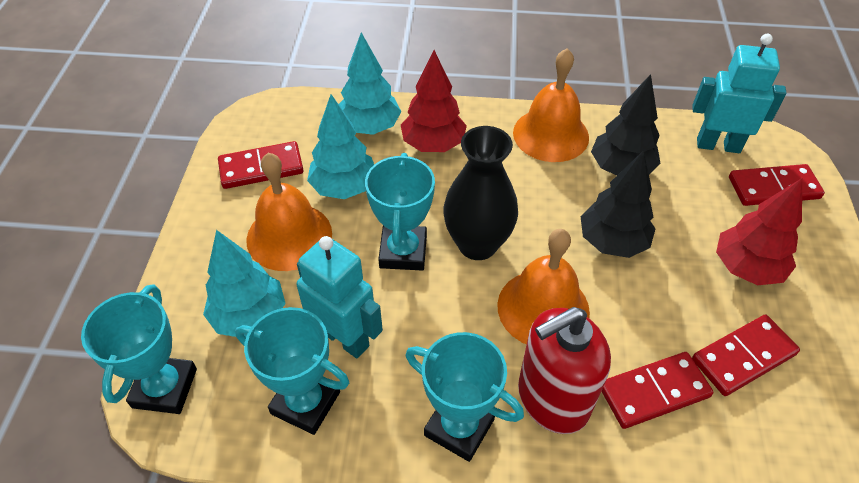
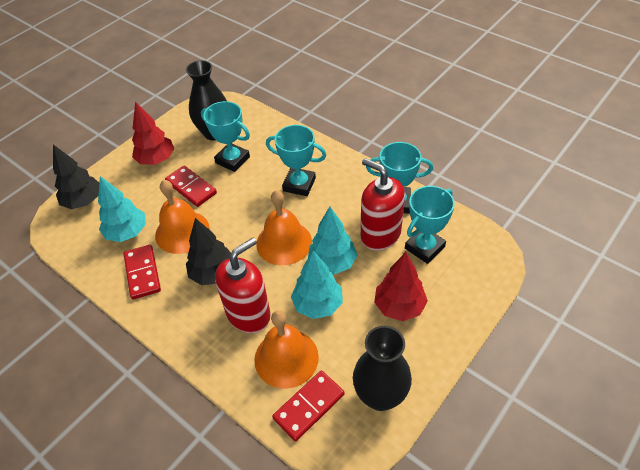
black vase: 1 -> 2
red domino: 4 -> 3
red soap dispenser: 1 -> 2
turquoise robot: 2 -> 0

